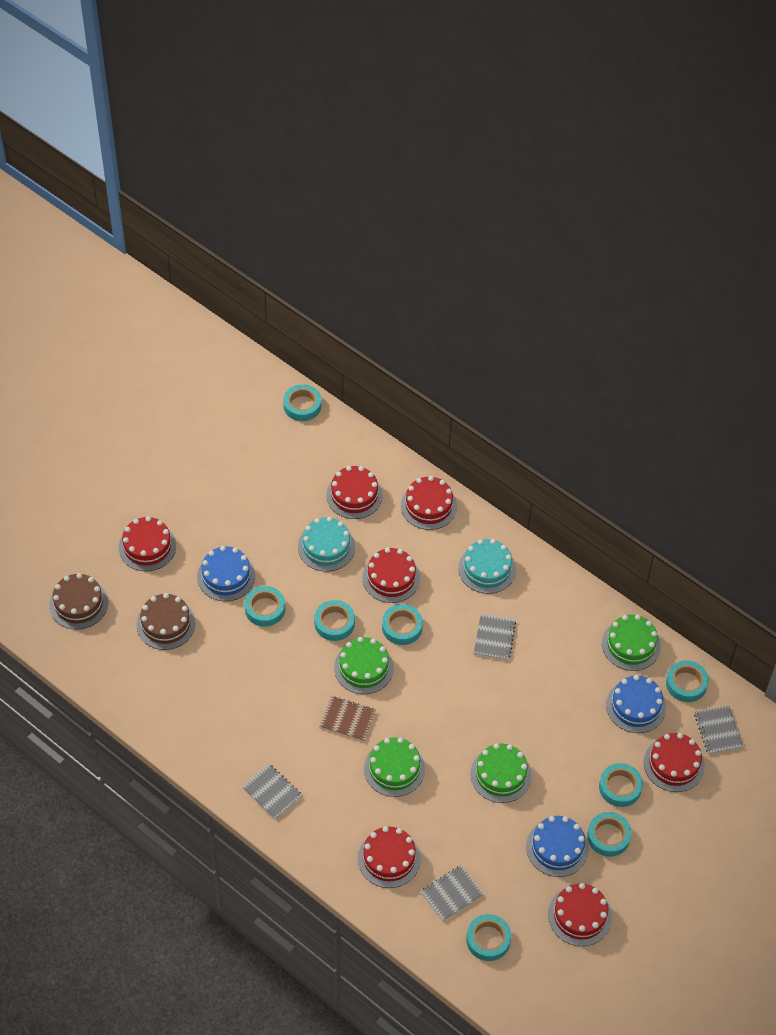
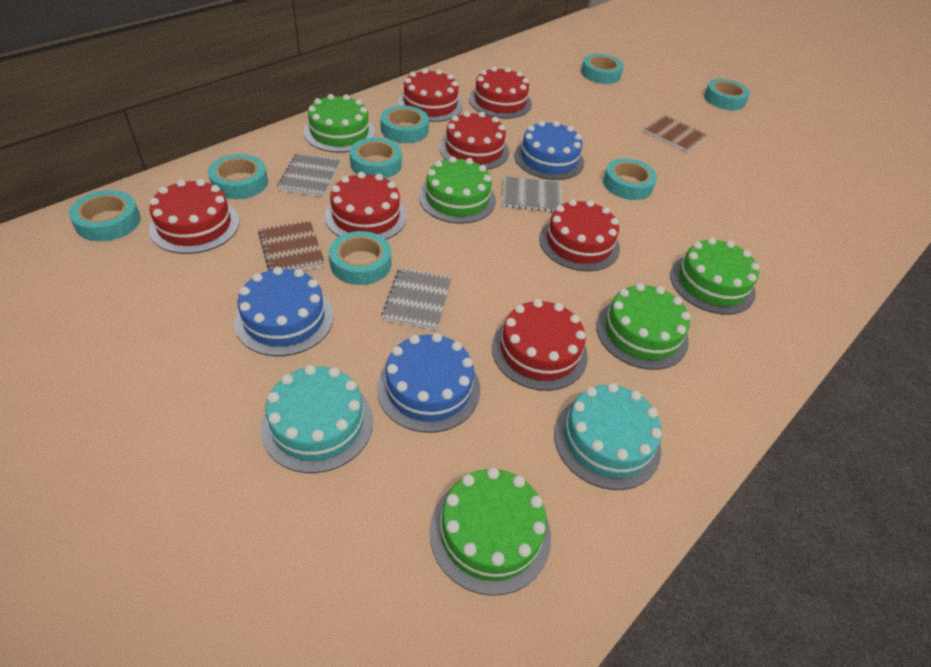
brown cake: 2 -> 0
brown notebook: 1 -> 2
green cake: 4 -> 5
grey notebook: 4 -> 3

